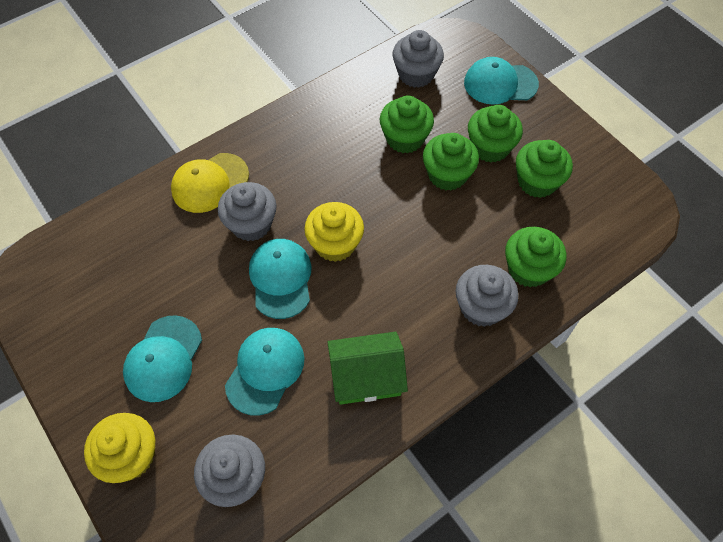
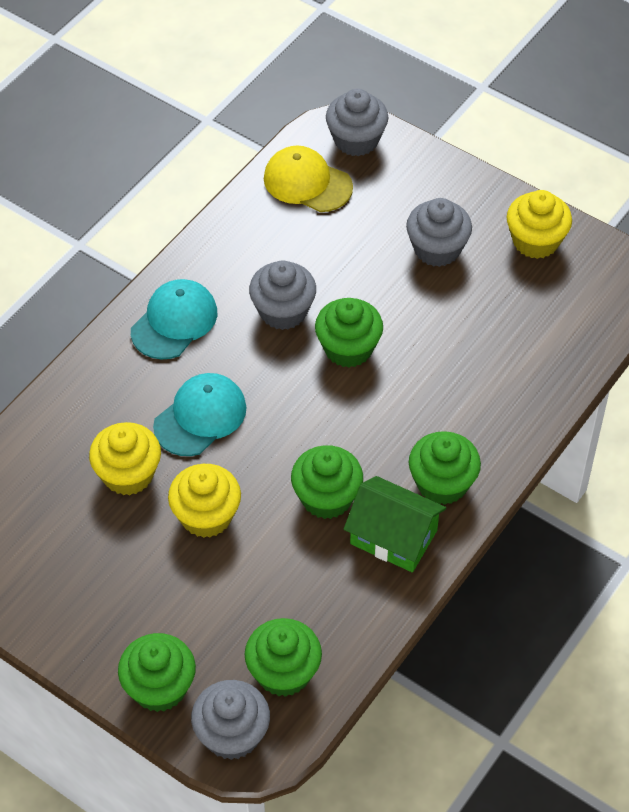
turquoise cap: 4 -> 2
yellow cupcake: 2 -> 3

